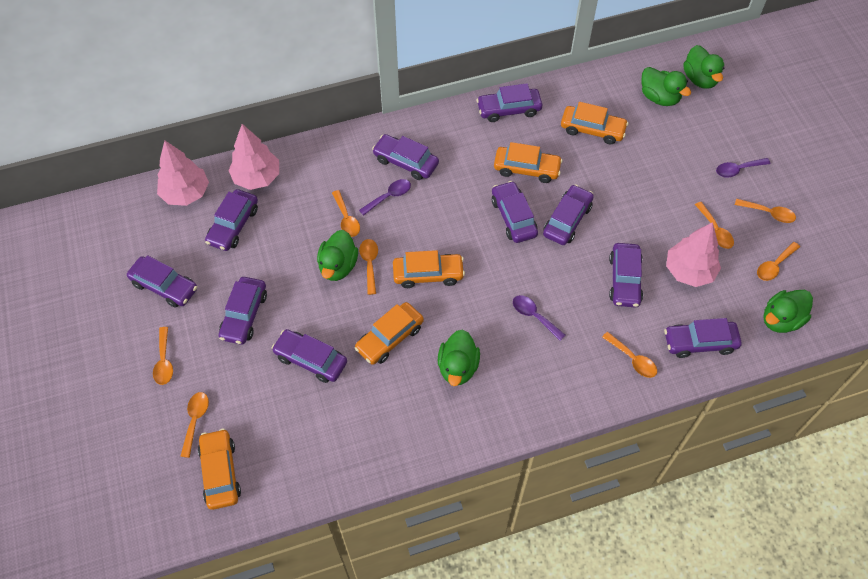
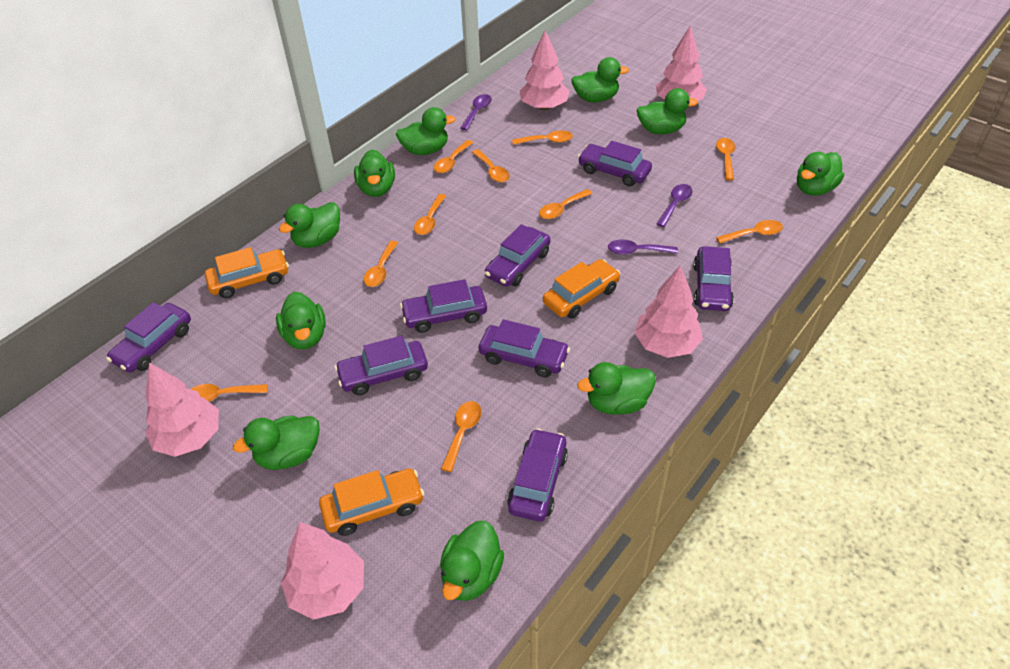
green duck: 5 -> 10
orange car: 5 -> 3
orange spoon: 8 -> 10
pink tree: 3 -> 5
purple car: 10 -> 8

